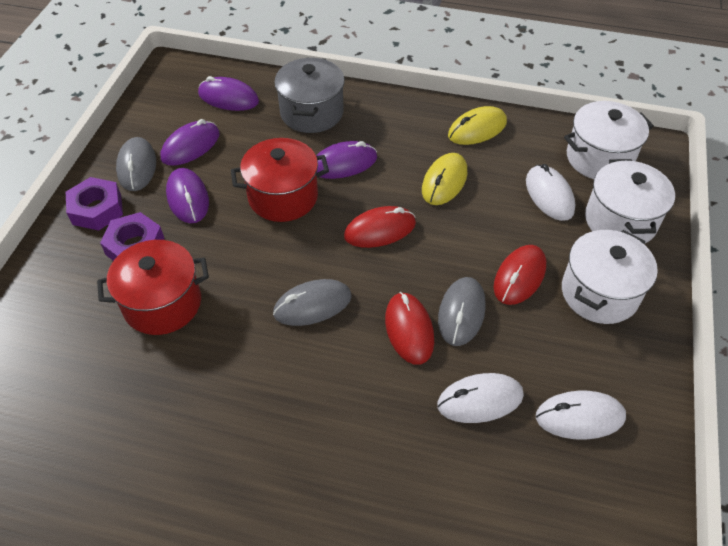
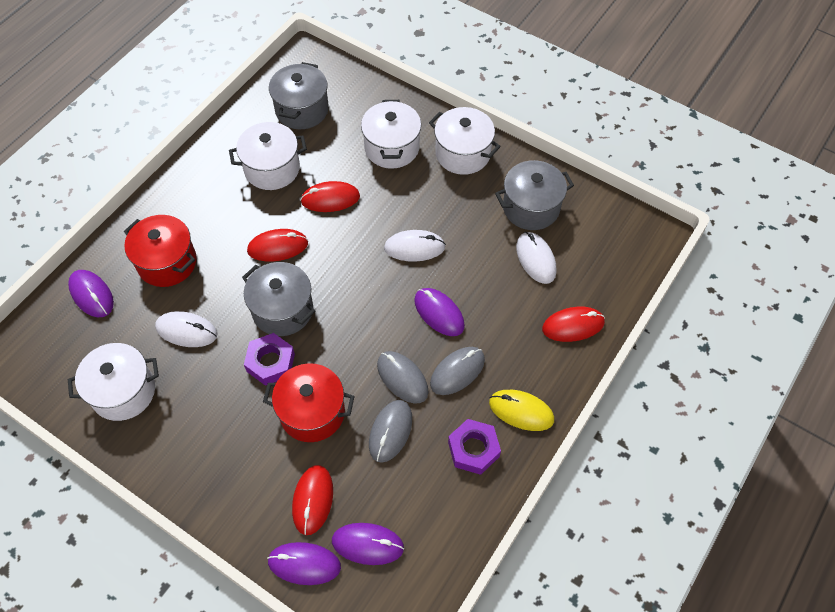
grey pot: 1 -> 3
red mouse: 3 -> 4
white pot: 3 -> 4
yellow mouse: 2 -> 1

